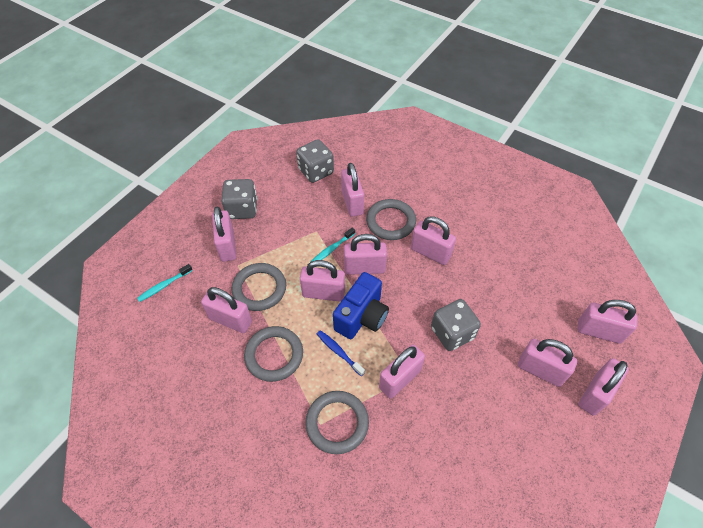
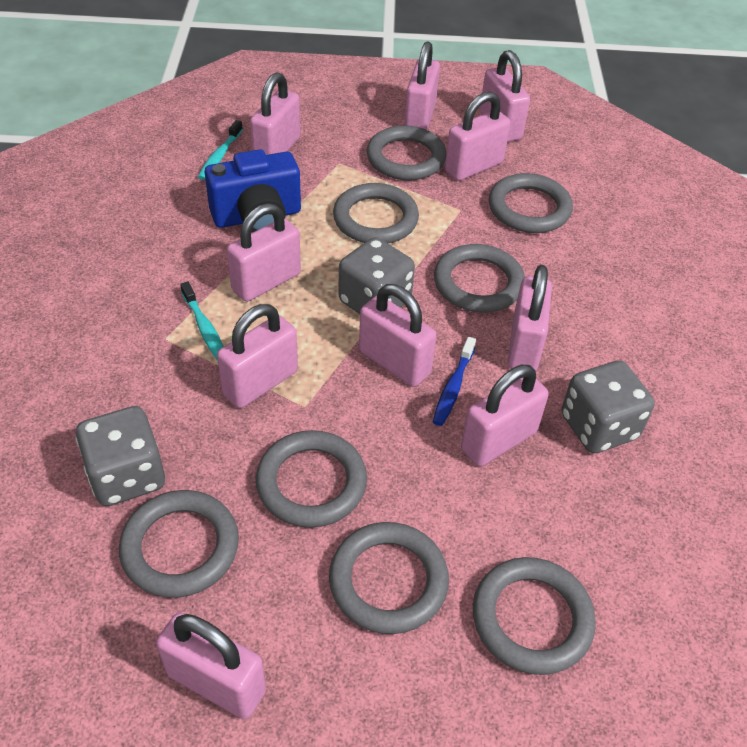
grey ring: 4 -> 8

